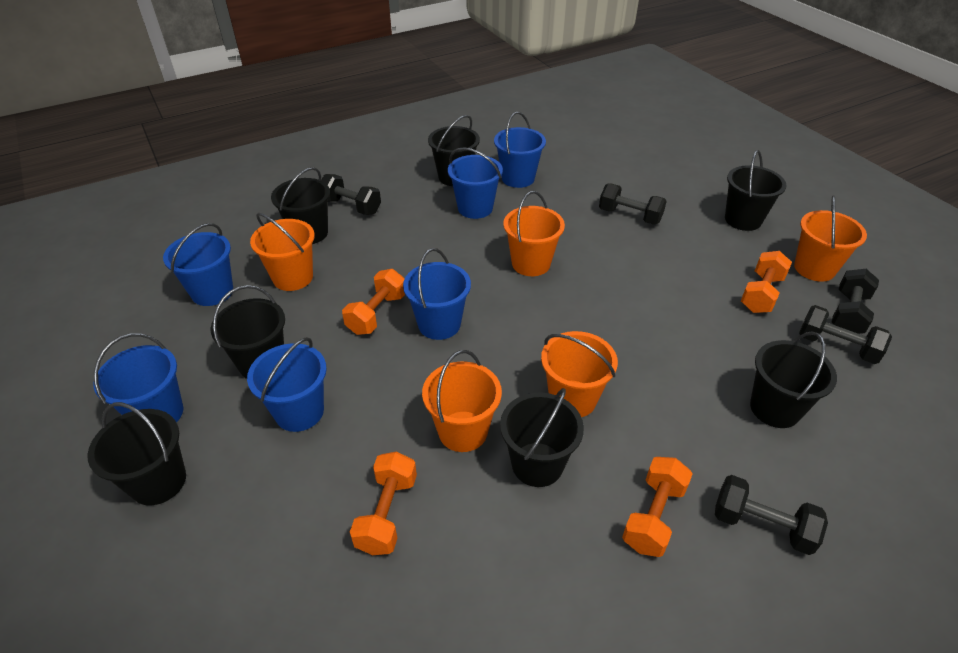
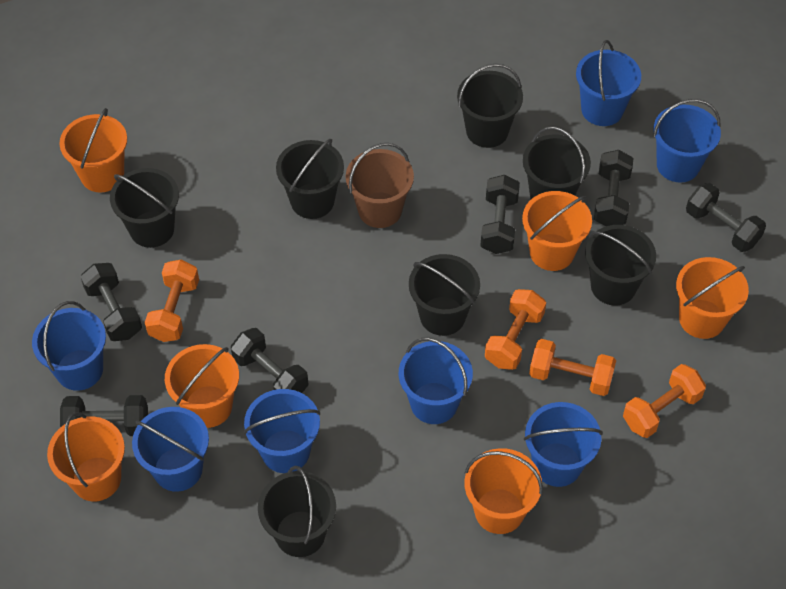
black dumbbell: 5 -> 6
blue bucket: 6 -> 7
brown bucket: 0 -> 1
orange bucket: 5 -> 6

